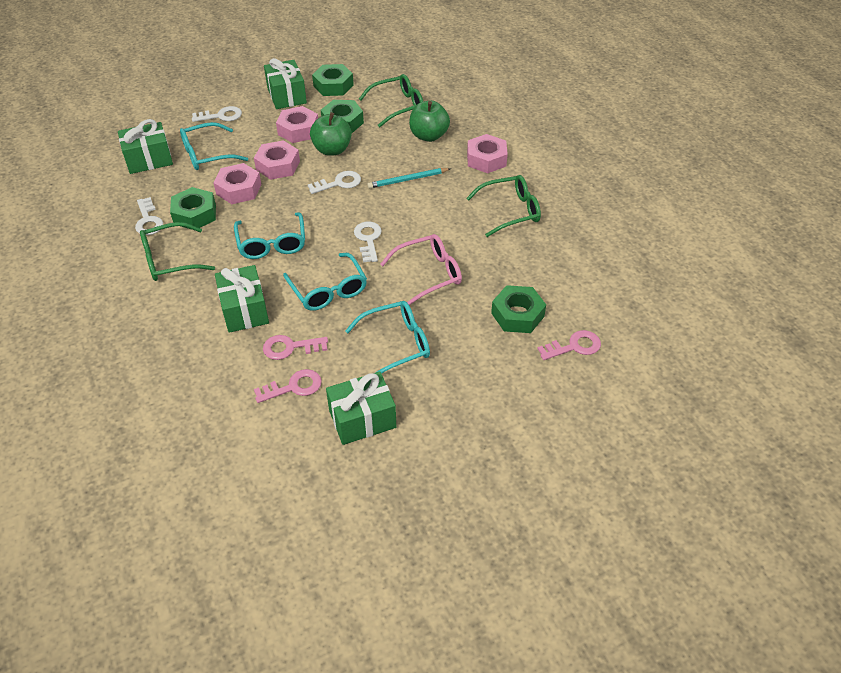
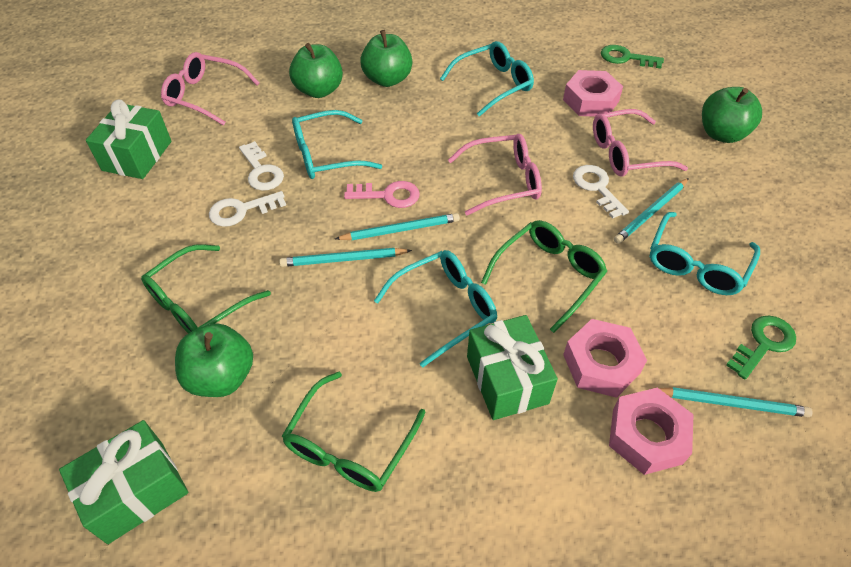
green apple: 2 -> 4
green gift: 4 -> 3
green key: 0 -> 2
green nut: 4 -> 0
pink glasses: 1 -> 3
pink key: 3 -> 1
pink nut: 4 -> 3
turquoise pencil: 1 -> 4
white key: 4 -> 3

